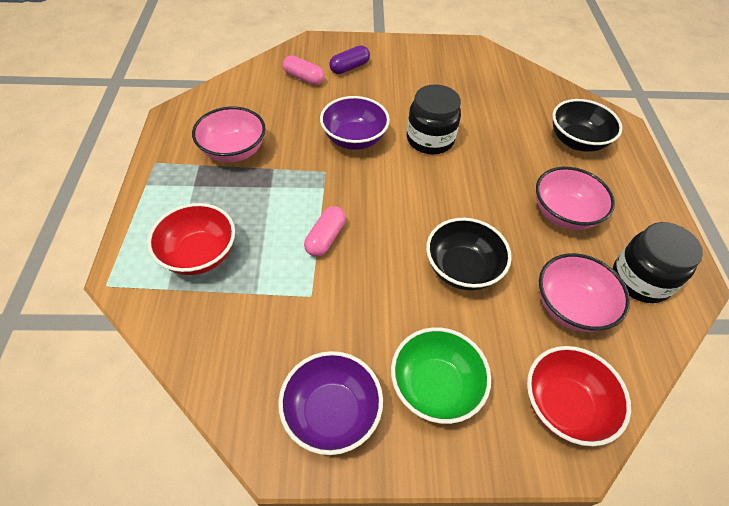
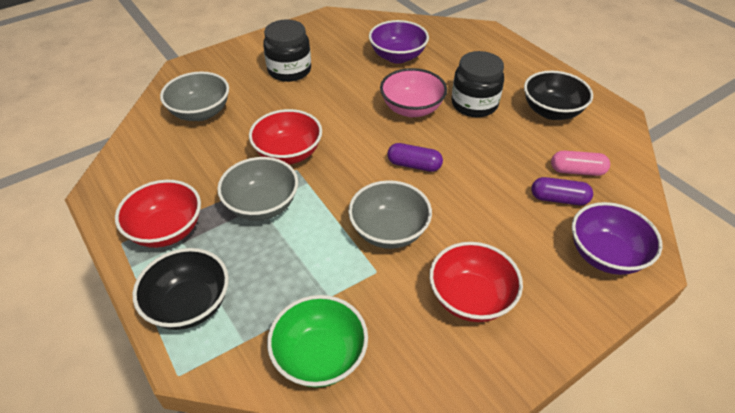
grey bowl: 0 -> 3
pink bowl: 3 -> 1
pink capsule: 2 -> 1
purple capsule: 1 -> 2
red bowl: 2 -> 3

